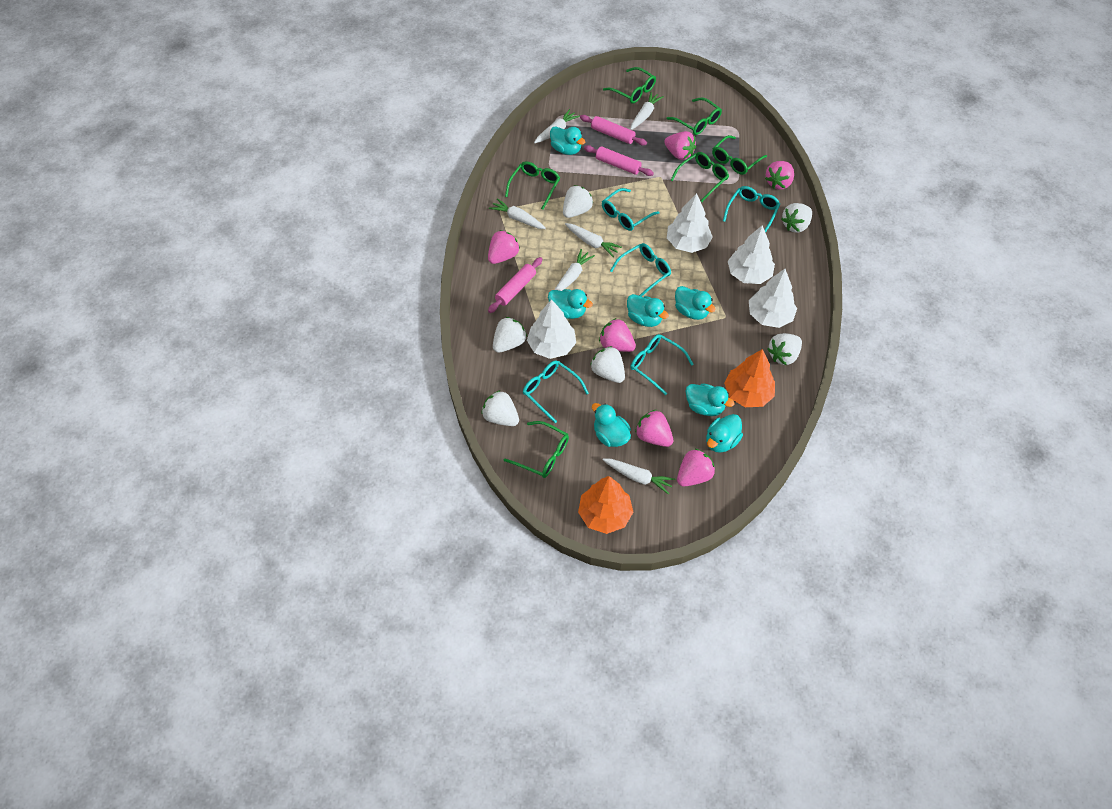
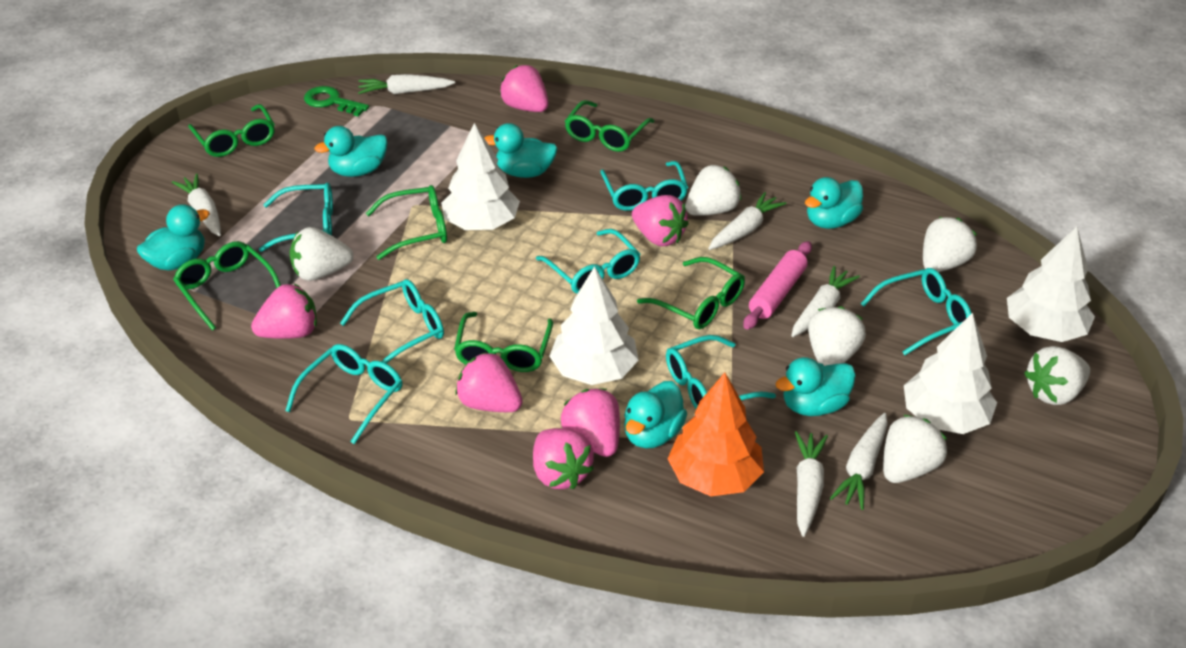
green key: 0 -> 1
orange tree: 2 -> 1
pink rolling pin: 3 -> 1
turquoise duck: 7 -> 6
turquoise glasses: 5 -> 7

